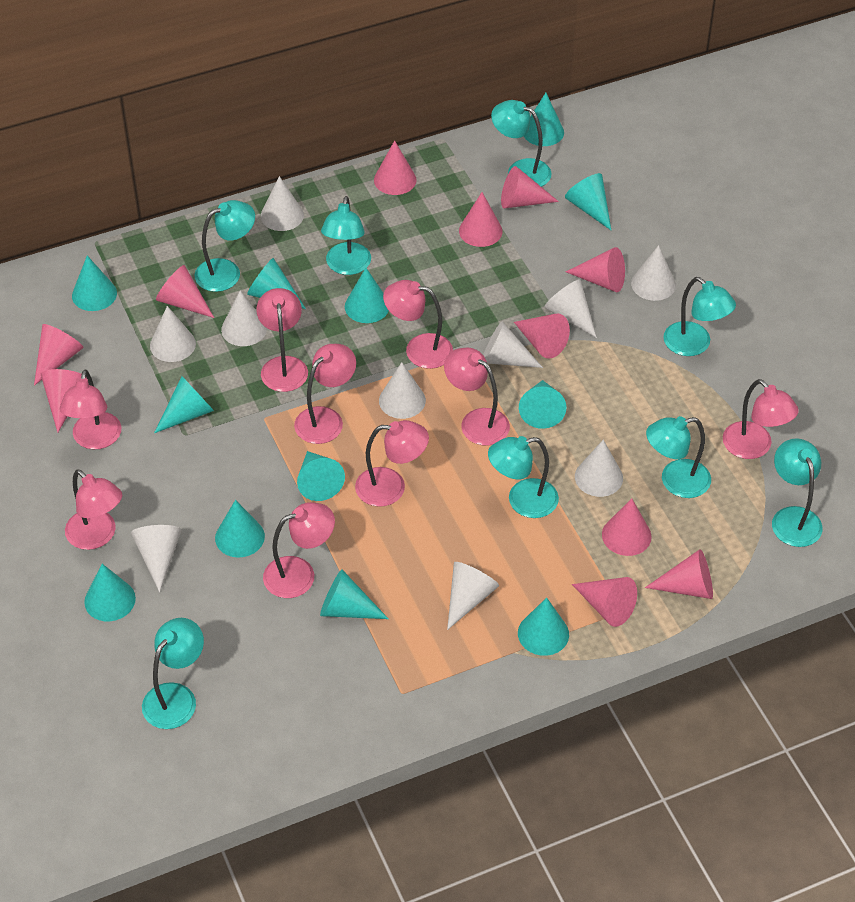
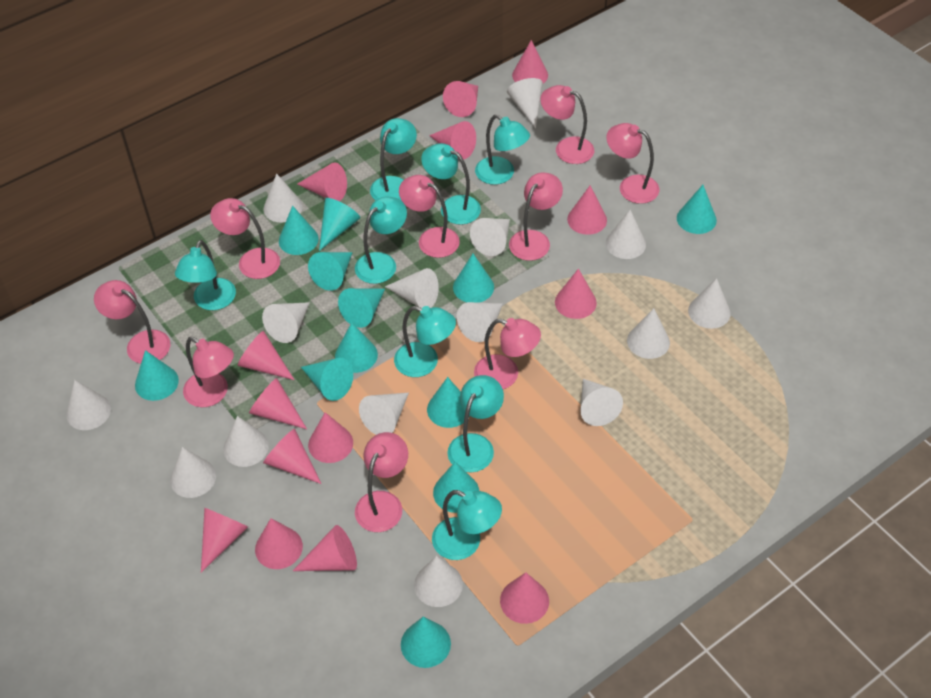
pink cone: 11 -> 14
white cone: 10 -> 15

